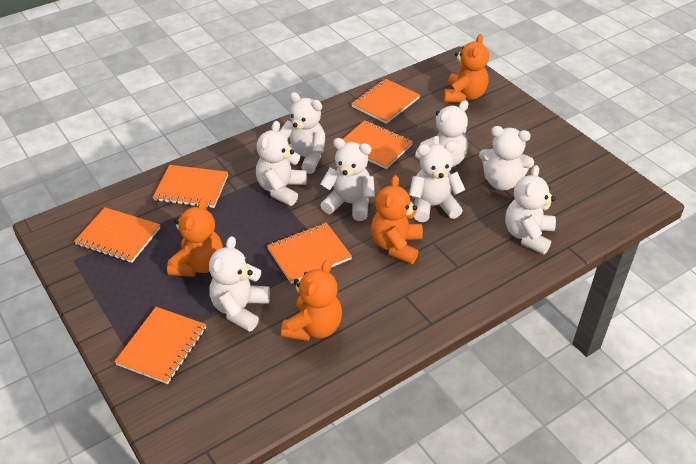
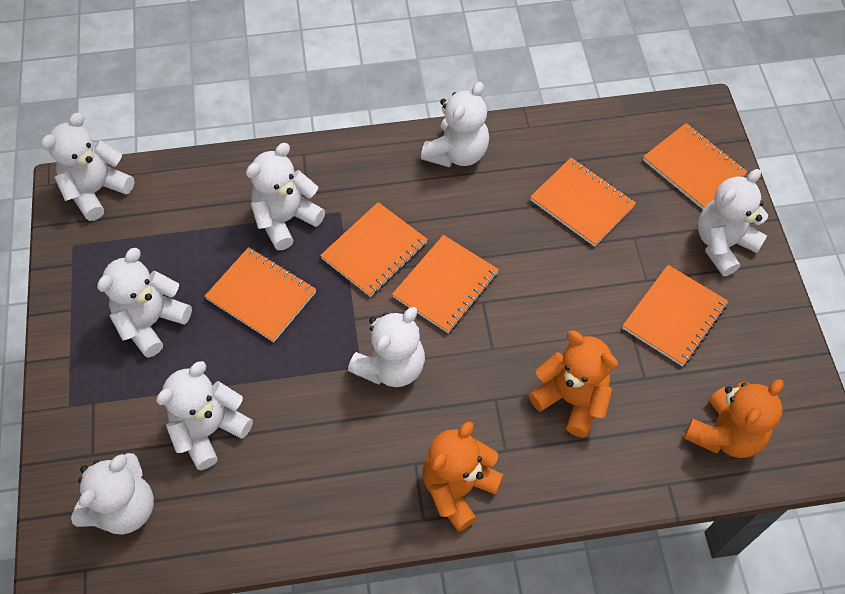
orange teddy bear: 4 -> 3

